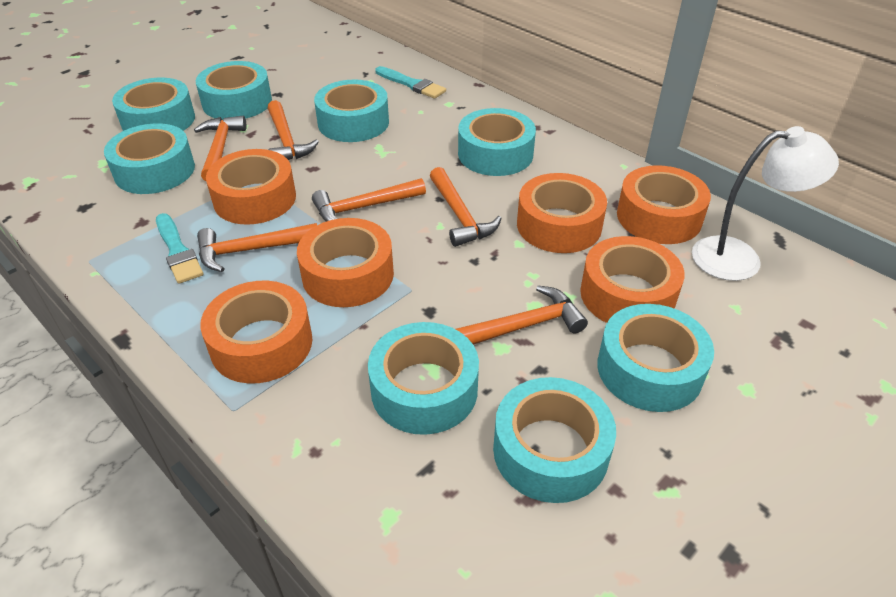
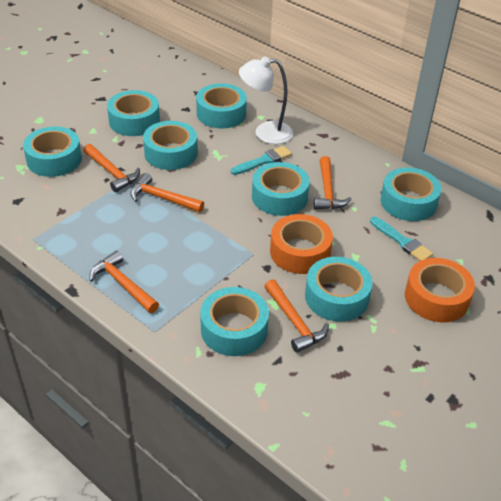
orange hammer: 6 -> 5
orange tape: 6 -> 2

